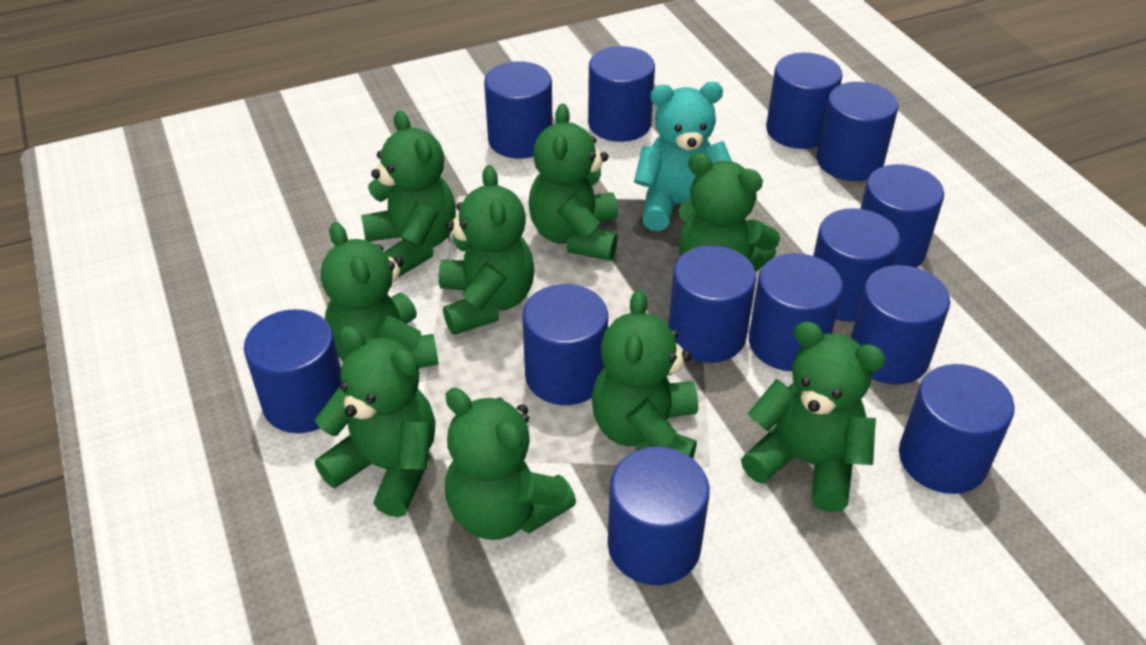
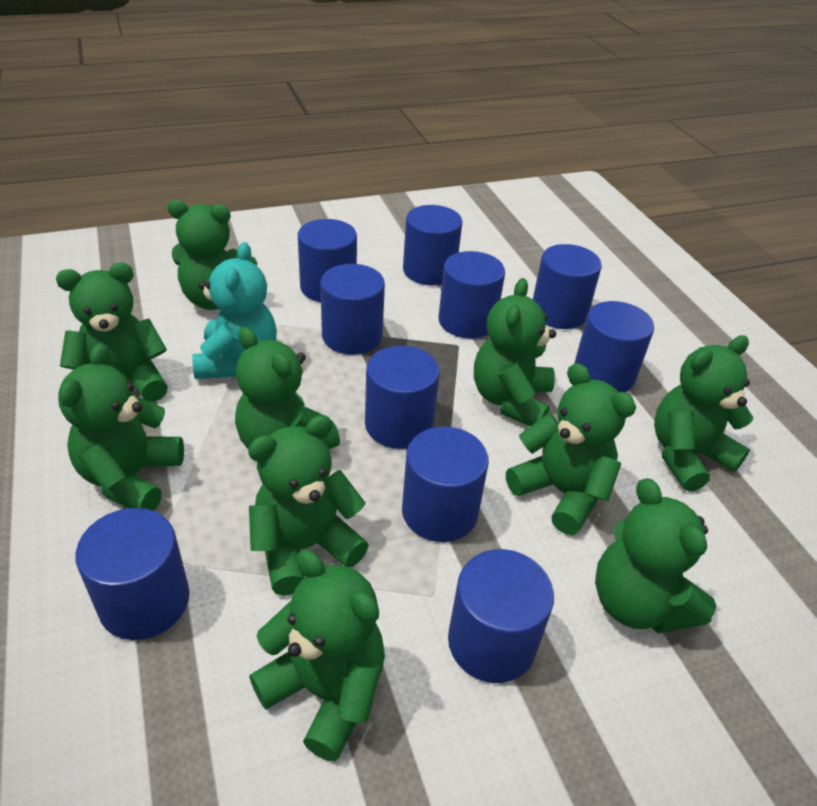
blue cylinder: 13 -> 10
green teddy bear: 9 -> 10

